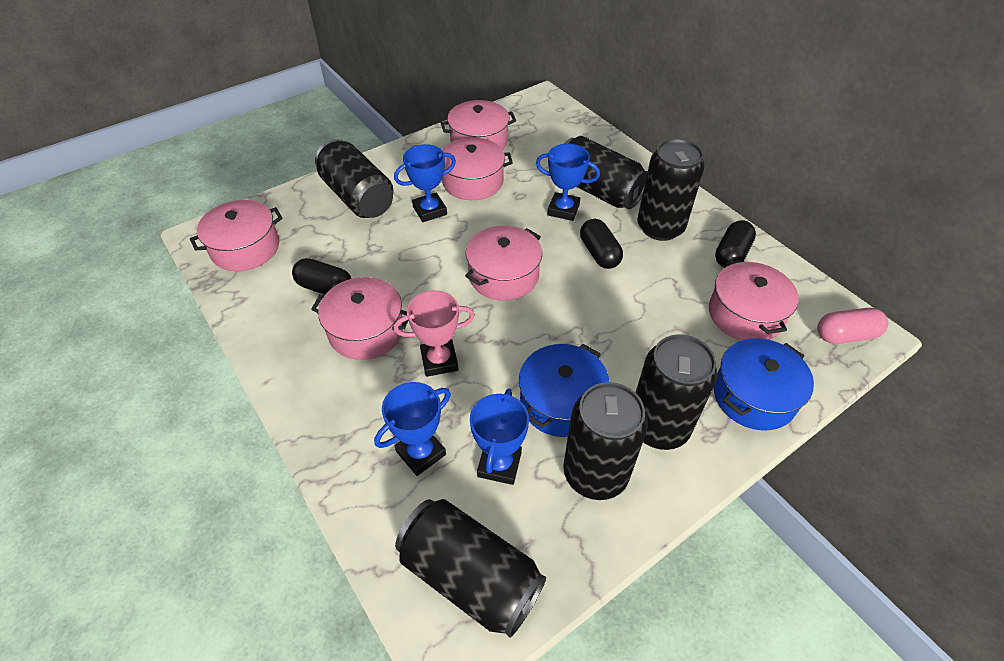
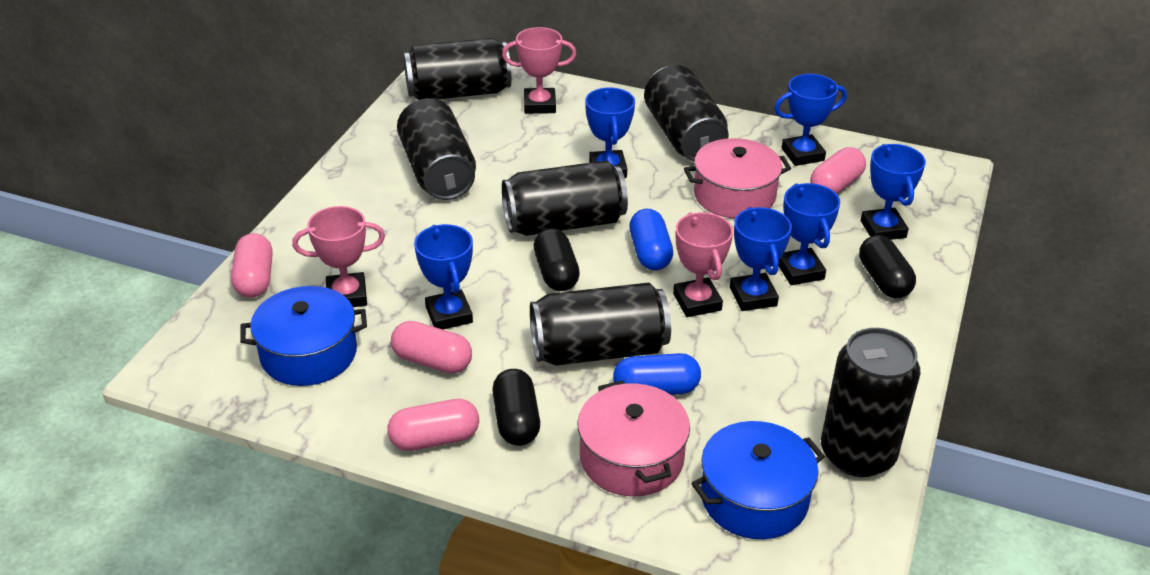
blue capsule: 0 -> 2
blue trophy: 4 -> 6
pink capsule: 1 -> 4
pink pot: 6 -> 2
pink trophy: 1 -> 3

